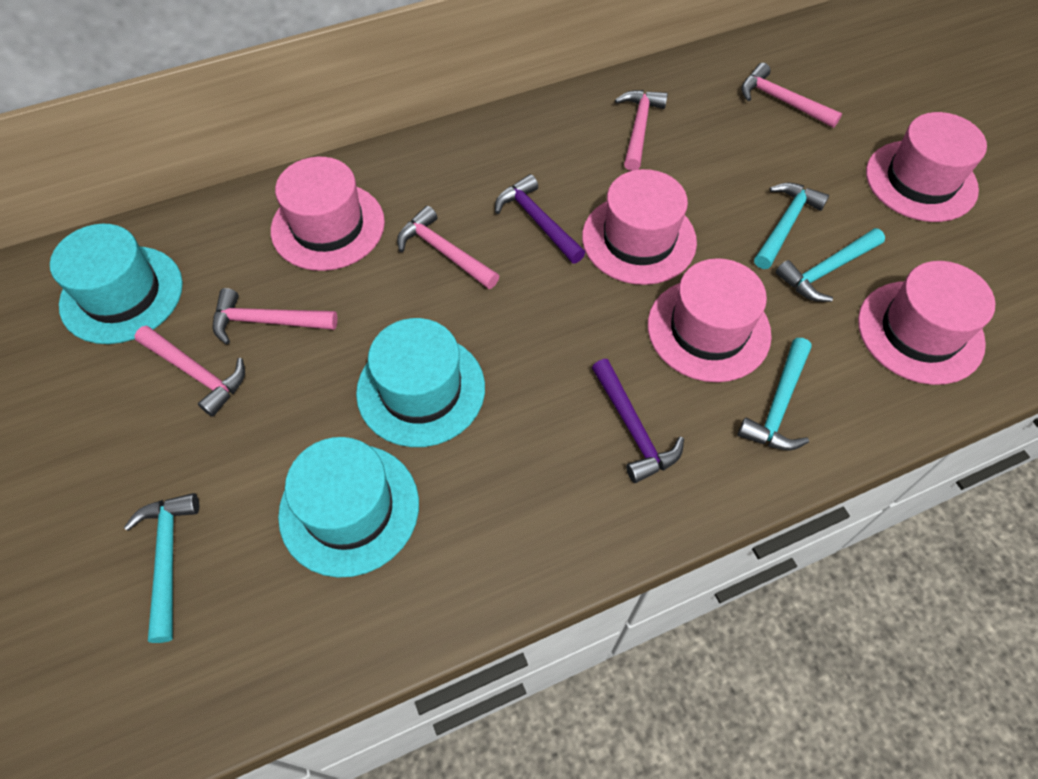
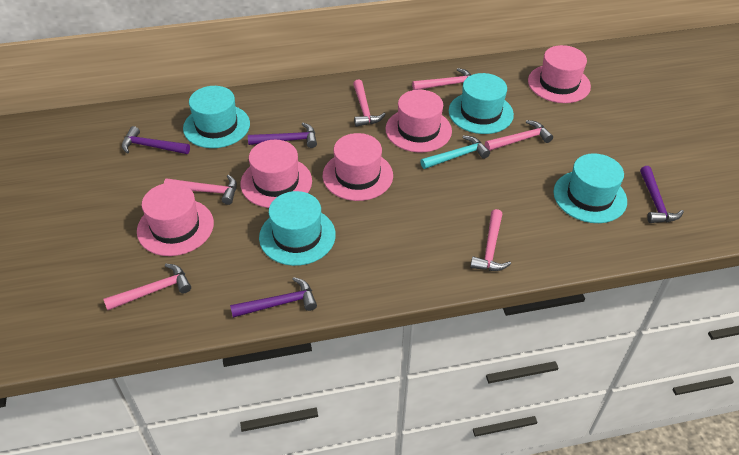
pink hammer: 5 -> 6
purple hammer: 2 -> 4
turquoise hammer: 4 -> 1
turquoise hat: 3 -> 4

